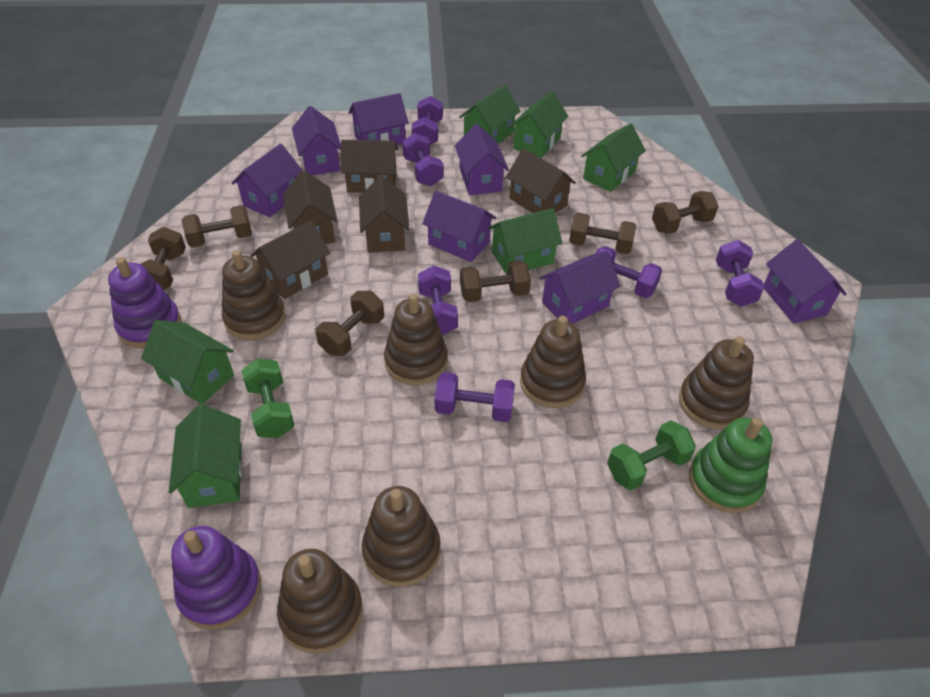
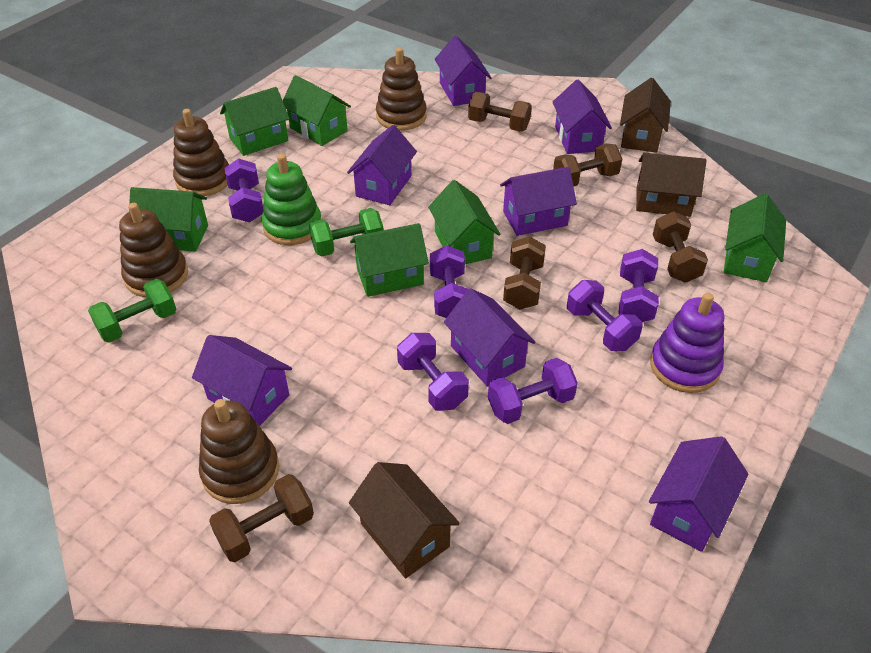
brown dumbbell: 6 -> 5
brown house: 5 -> 3
brown stacking toy: 6 -> 4
purple stacking toy: 2 -> 1

